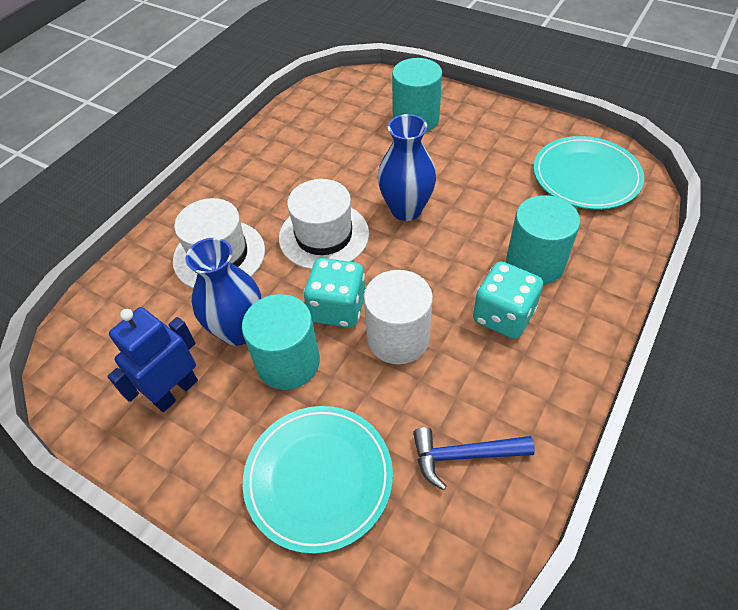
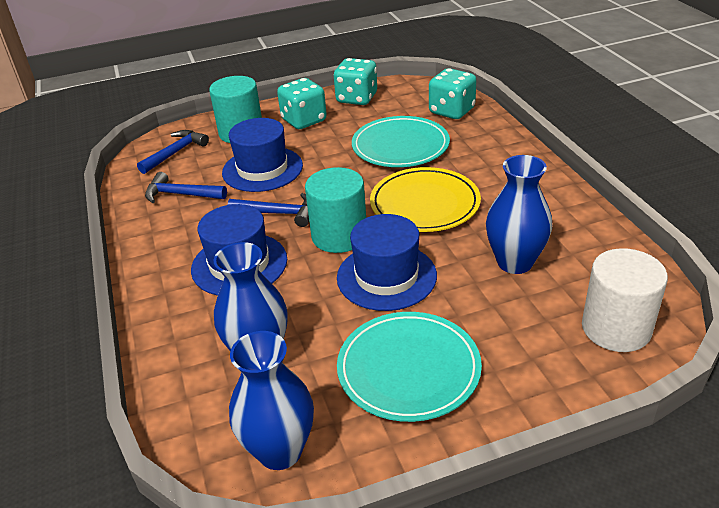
blue hammer: 1 -> 3
blue hat: 0 -> 3
blue robot: 1 -> 0
blue vase: 2 -> 3
turquoise cylinder: 3 -> 2
turquoise dice: 2 -> 3
white hat: 2 -> 0
yellow plate: 0 -> 1

